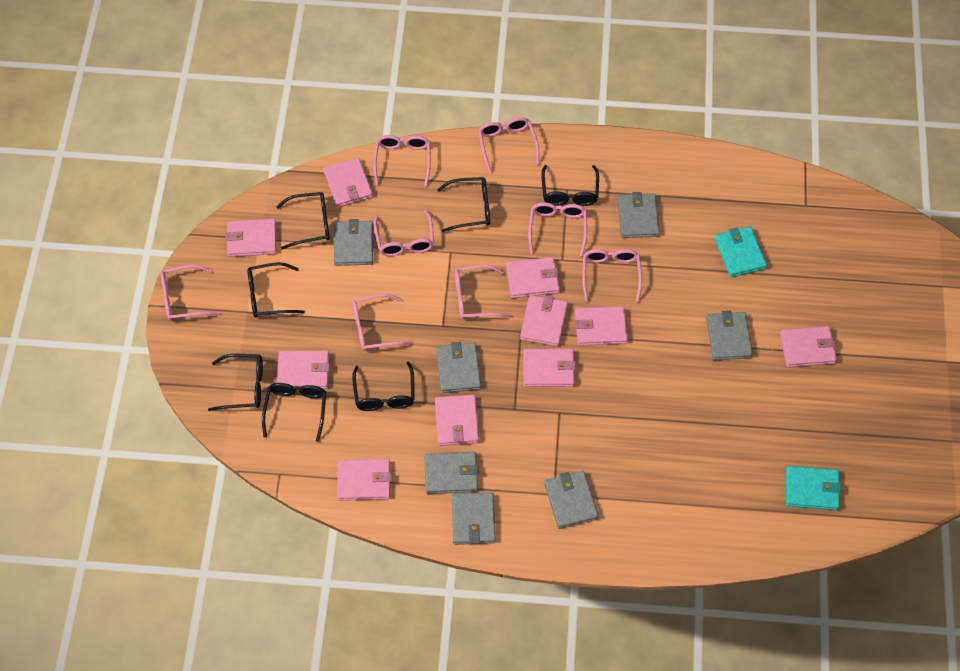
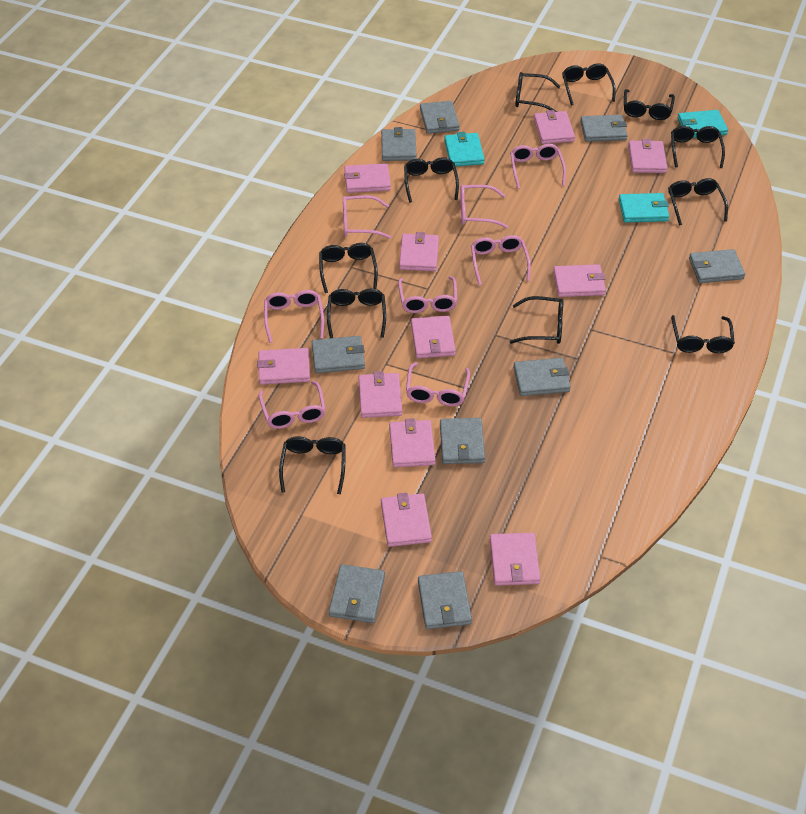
black glasses: 7 -> 11
grey wallet: 7 -> 9
pink wallet: 10 -> 11
turquoise wallet: 2 -> 3

